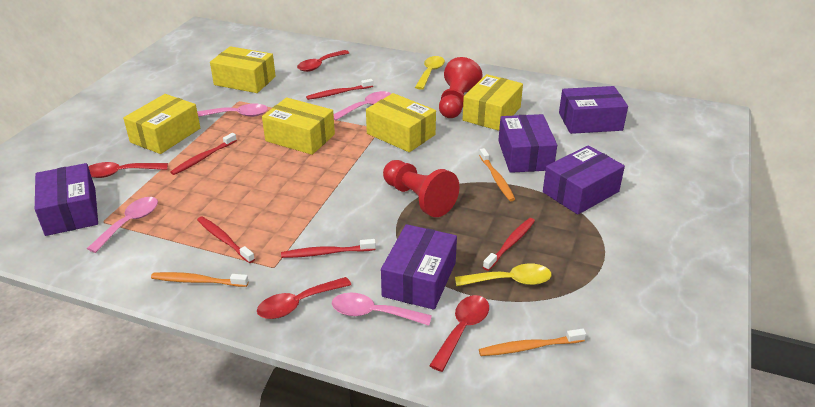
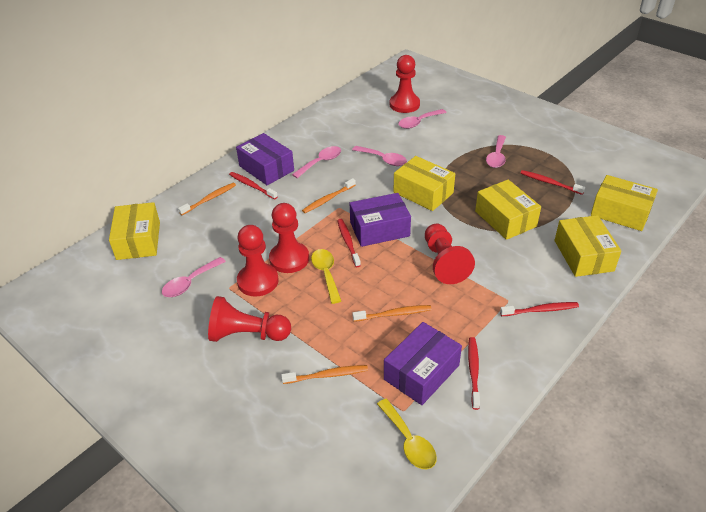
orange toothbrush: 3 -> 4
pink spoon: 4 -> 5
purple box: 5 -> 3
red pawn: 2 -> 5
red spoon: 4 -> 0

